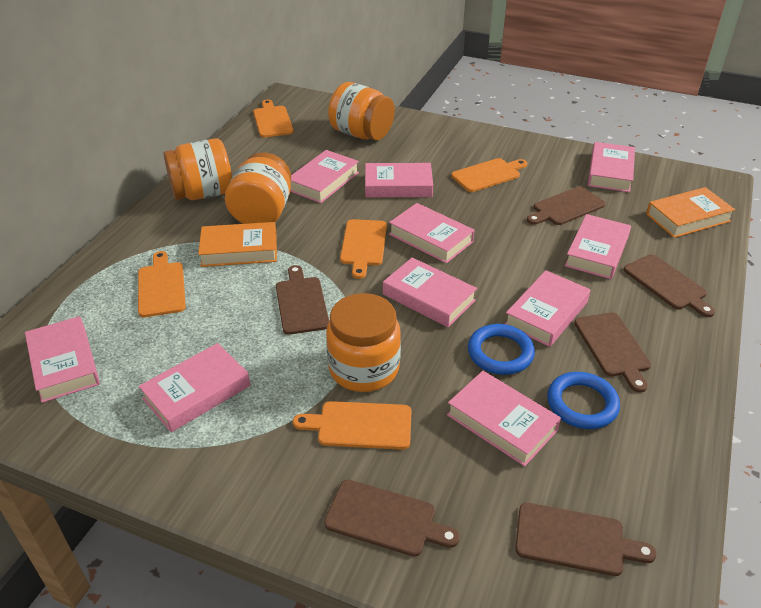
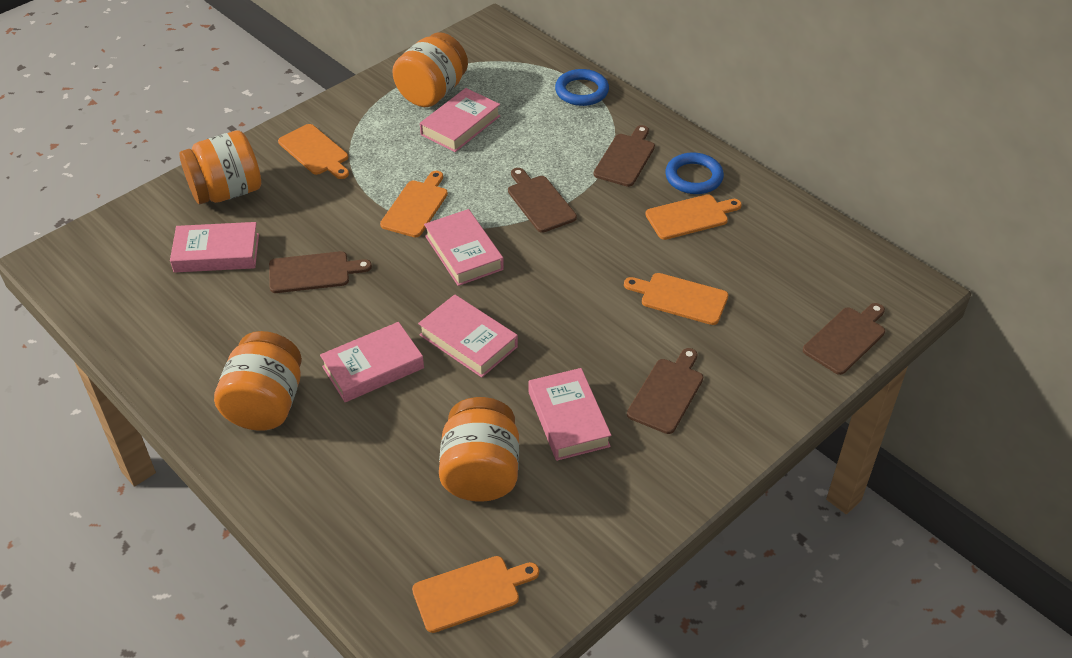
brown cutting board: 6 -> 5
orange book: 2 -> 0
pink book: 10 -> 6

